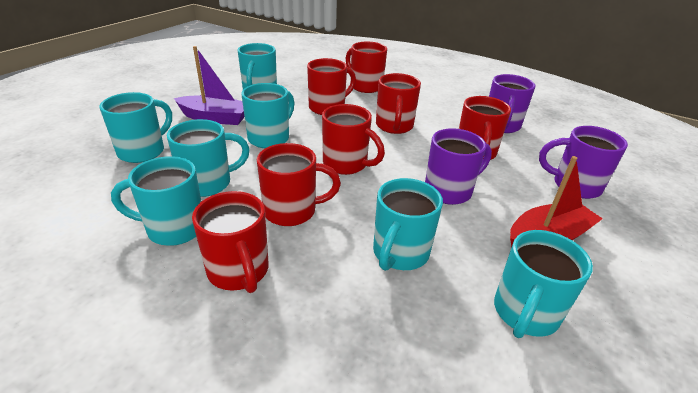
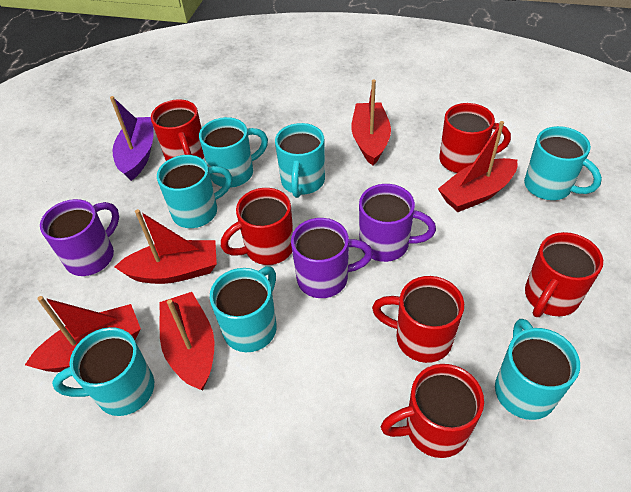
red boat: 1 -> 5
red mug: 7 -> 6

